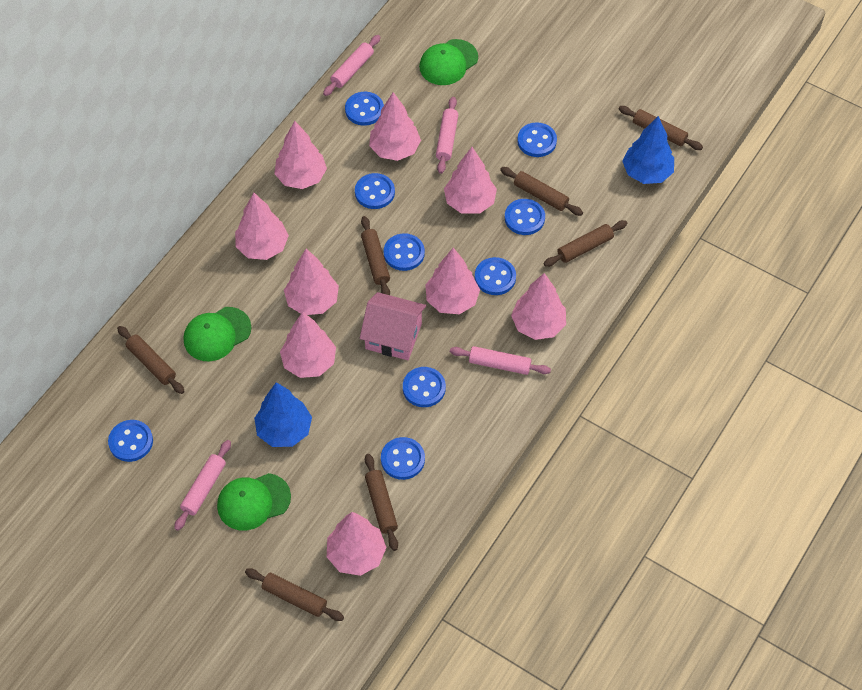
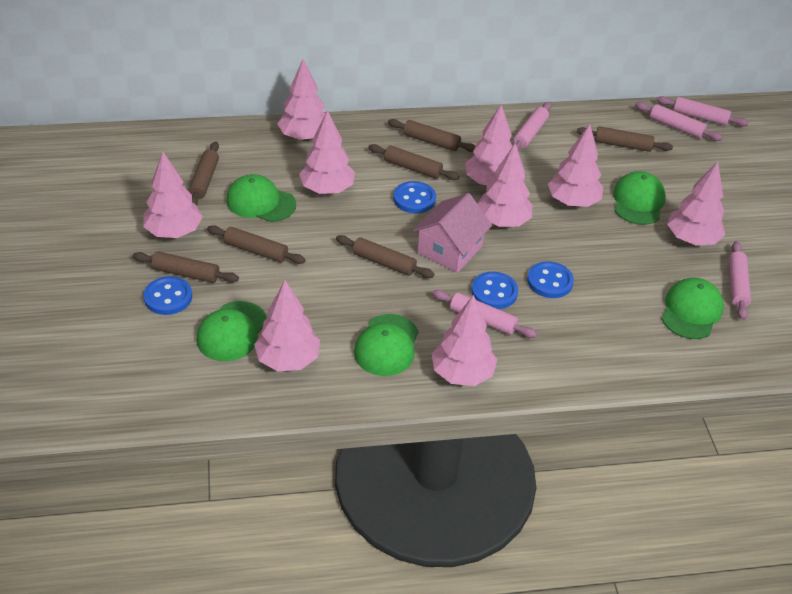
blue button: 9 -> 4
blue tree: 2 -> 0
green cap: 3 -> 5
pink rolling pin: 4 -> 5

